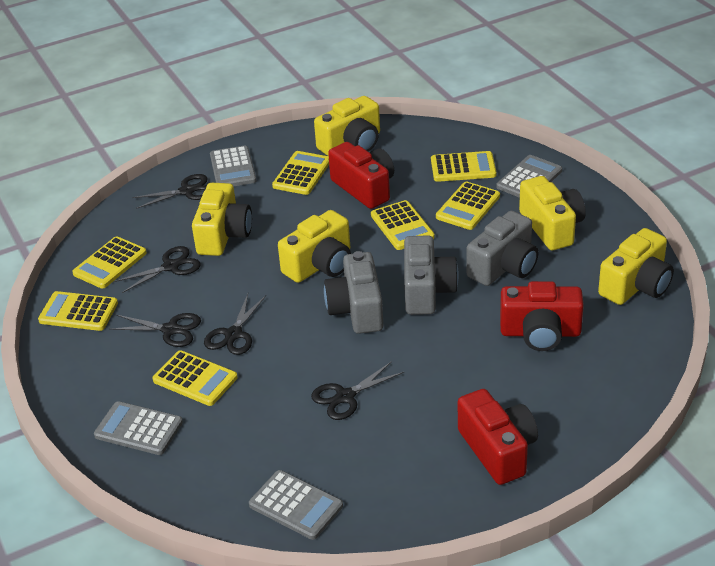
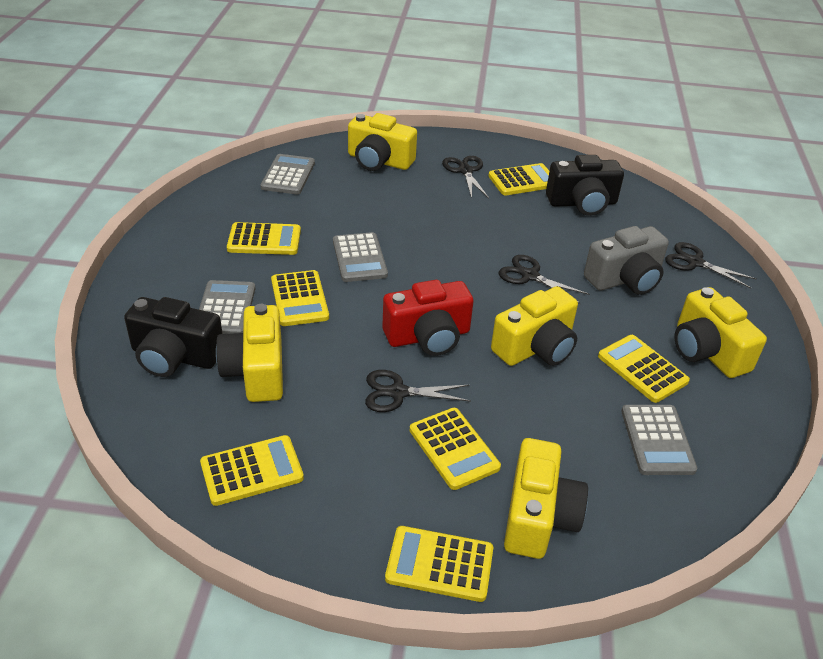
black camera: 0 -> 2
black scissors: 5 -> 4
grey camera: 3 -> 1
red camera: 3 -> 1

